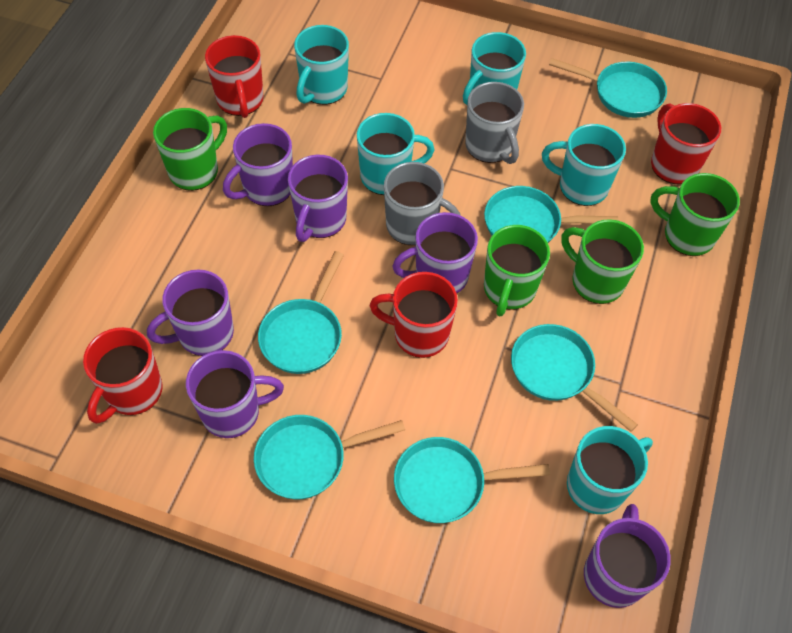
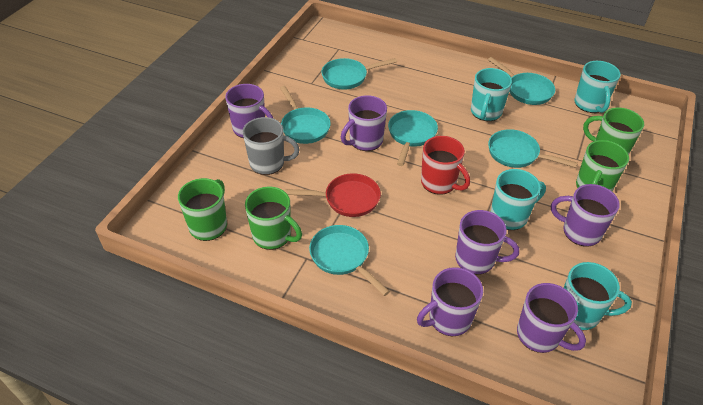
grey mug: 2 -> 1
red mug: 4 -> 1
red pan: 0 -> 1
turquoise mug: 5 -> 4

